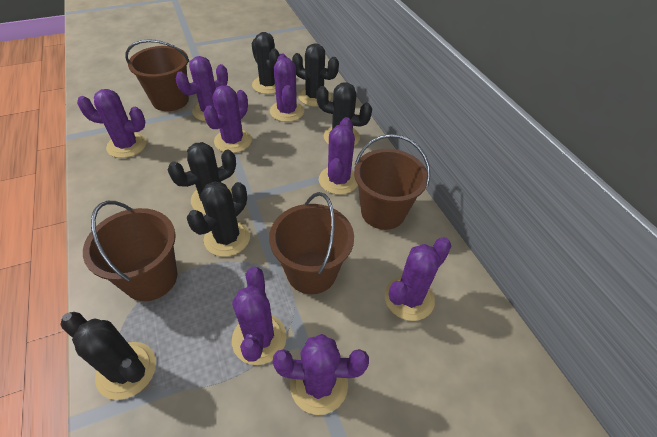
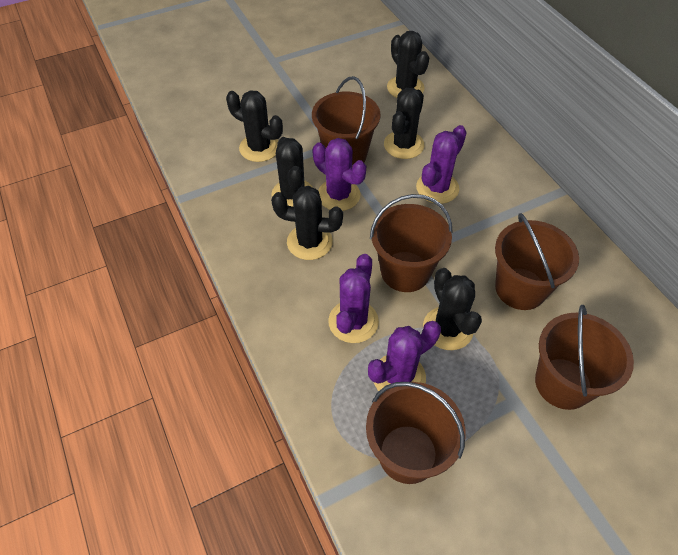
brown bucket: 4 -> 5
purple cactus: 8 -> 4

